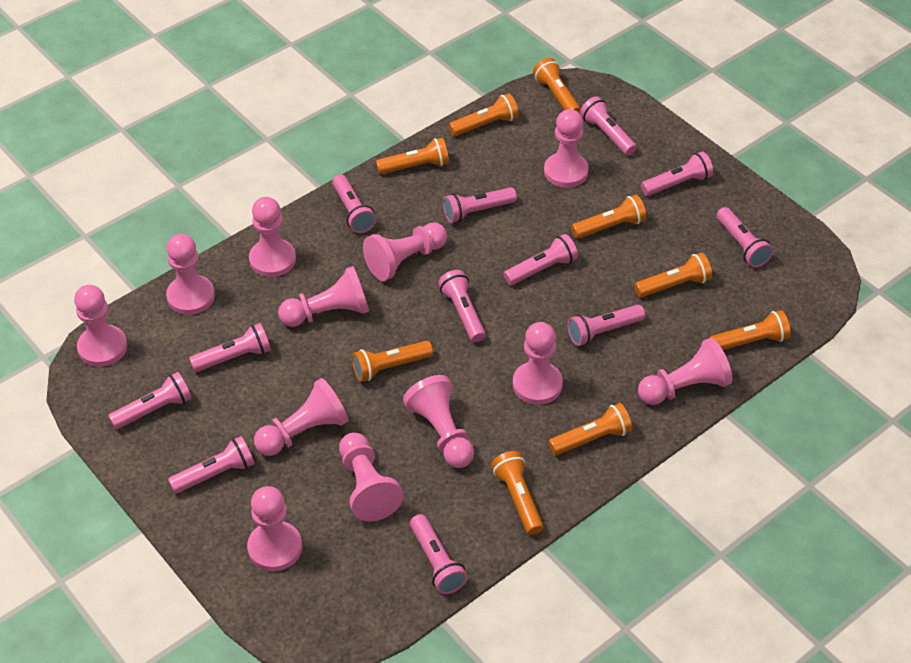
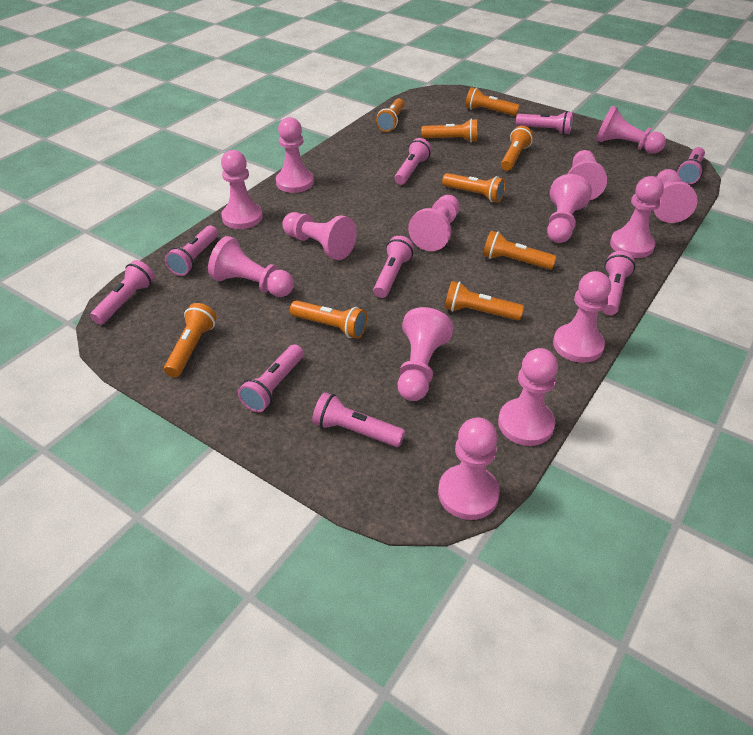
pink flashlight: 12 -> 9
pink pawn: 12 -> 14

